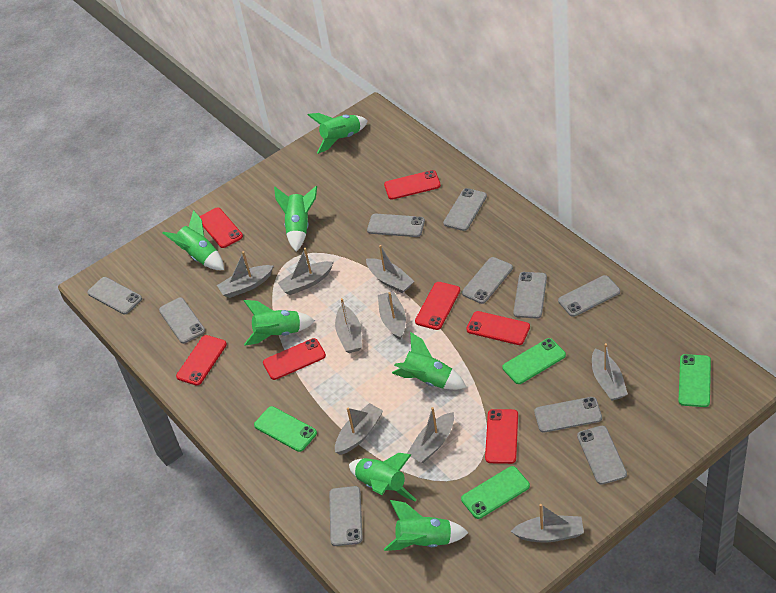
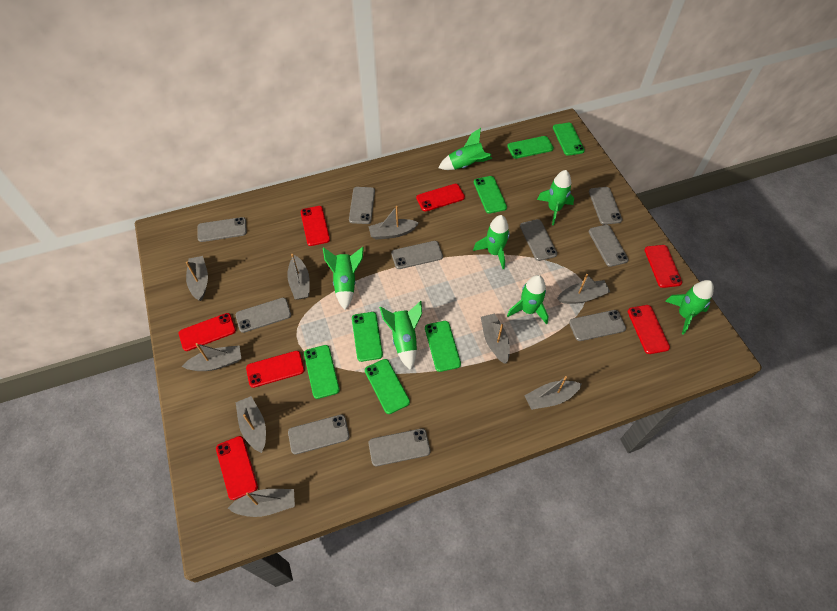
green phone: 4 -> 7

